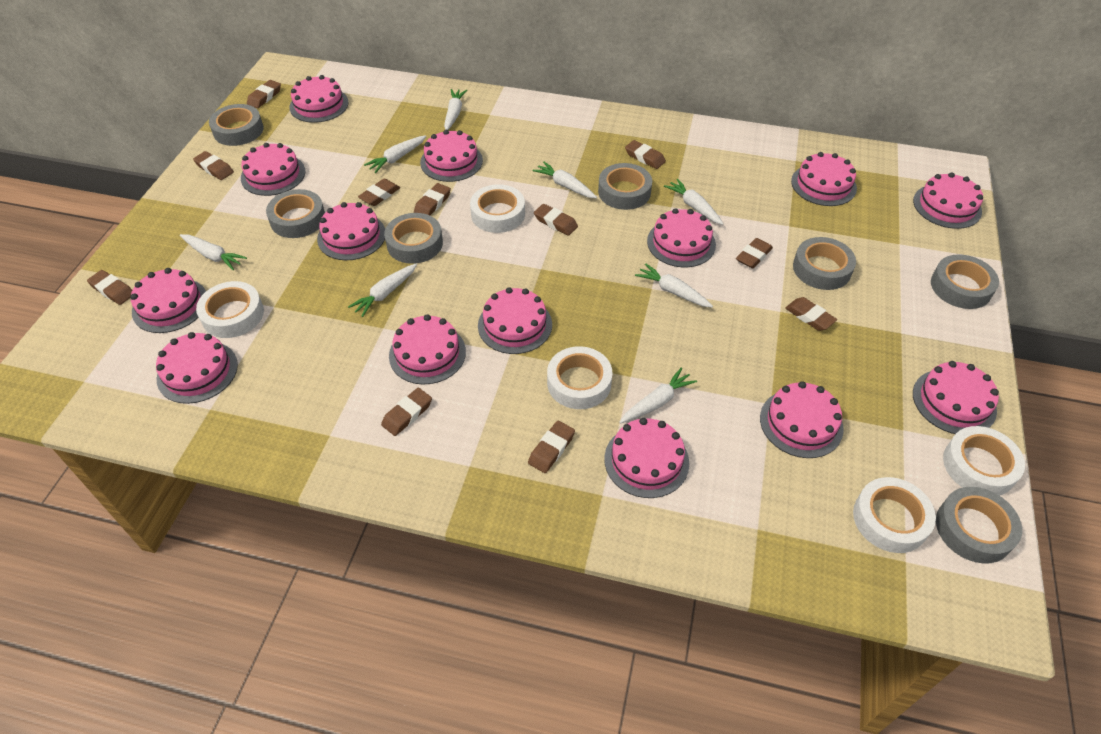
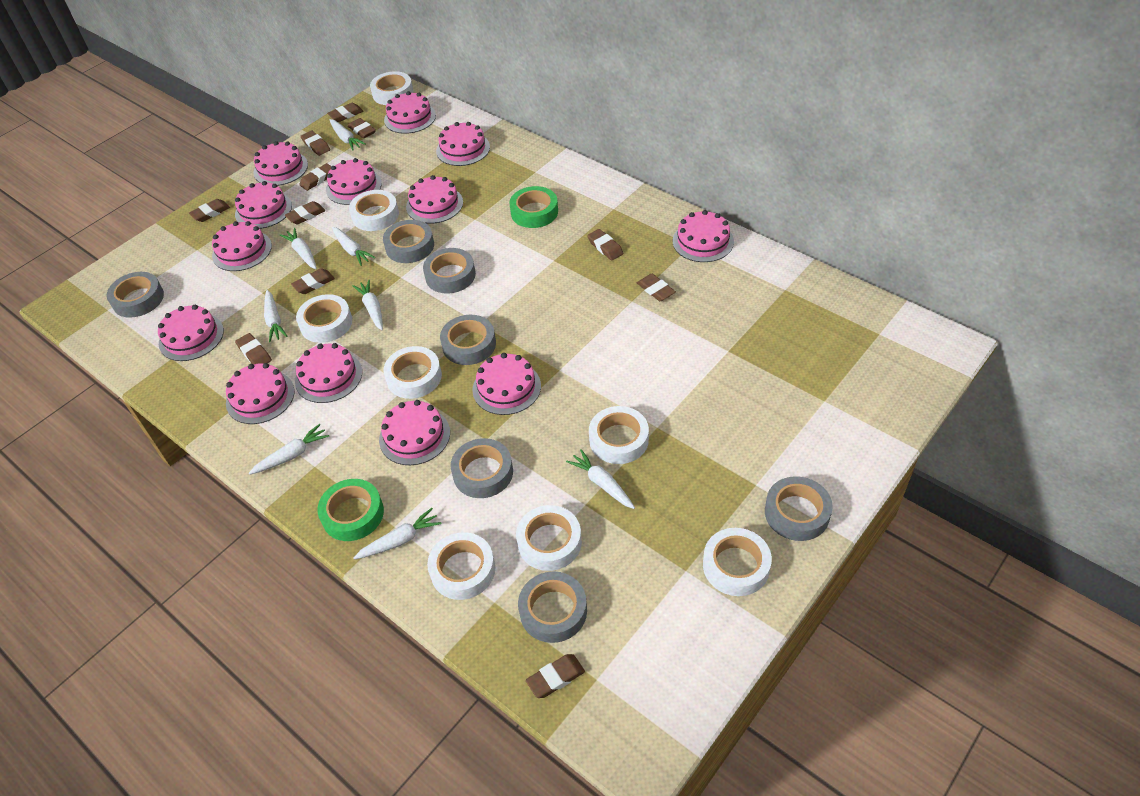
green tape: 0 -> 2
pink cake: 14 -> 13
white tape: 5 -> 8

